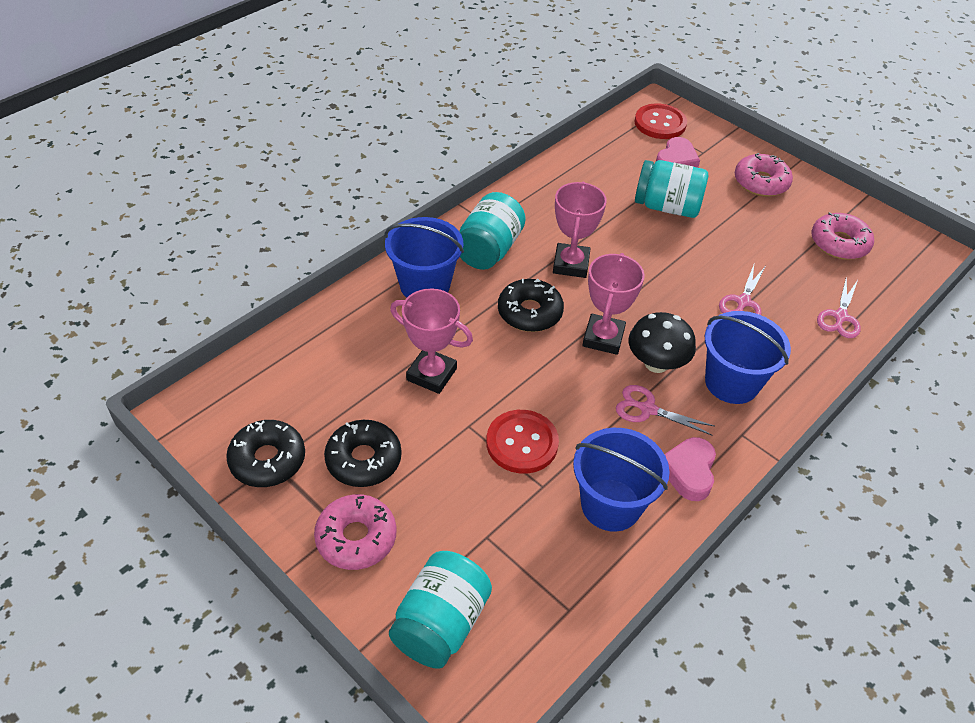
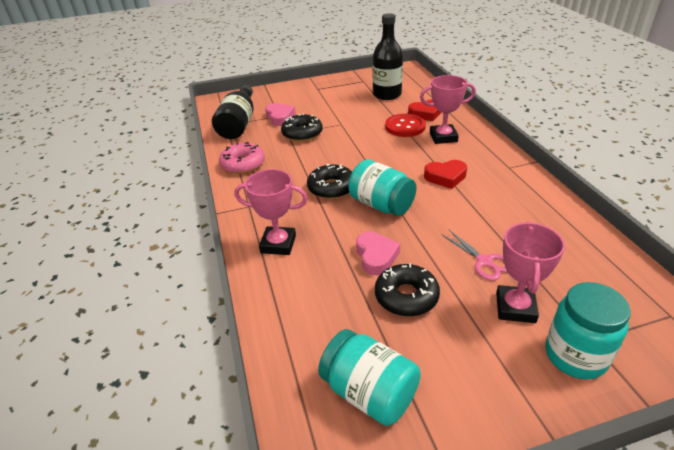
black bottle: 0 -> 2
black mushroom: 1 -> 0
blue bucket: 3 -> 0
pink donut: 3 -> 1
pink scissors: 3 -> 1
red button: 2 -> 1
red heart: 0 -> 2

